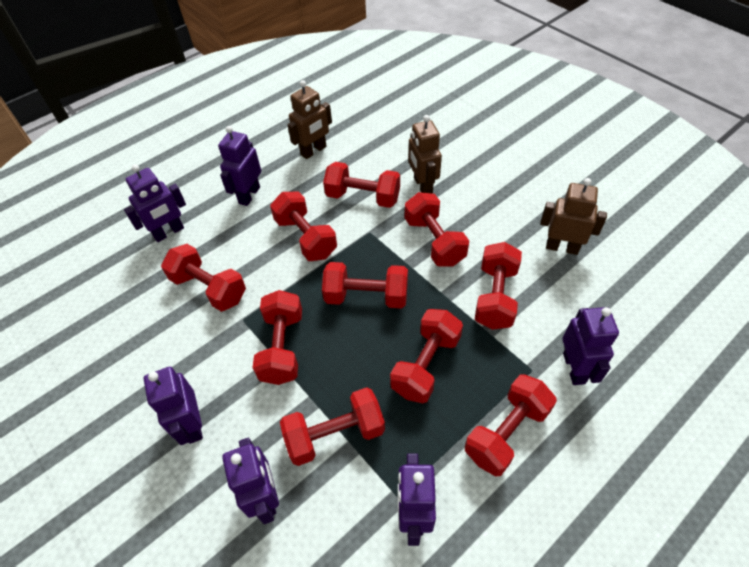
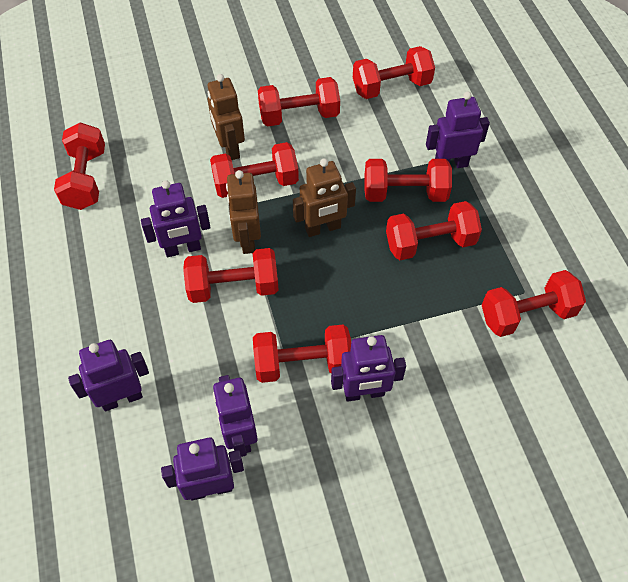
red dumbbell: 10 -> 9

